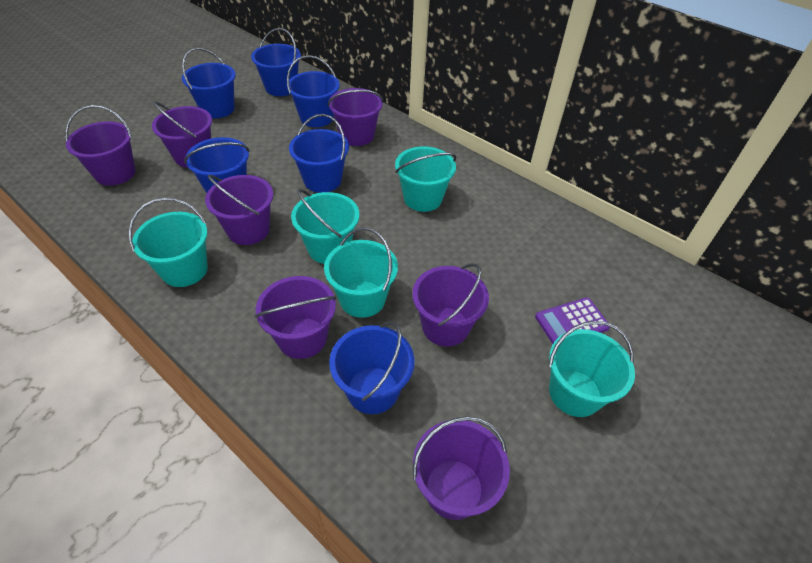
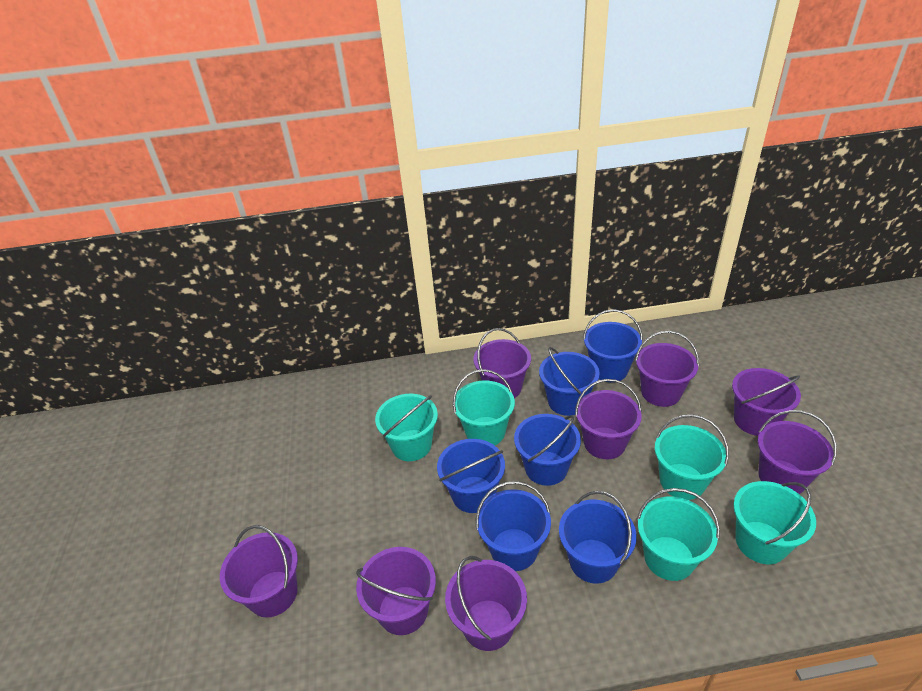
purple bucket: 7 -> 8
purple calculator: 1 -> 0

